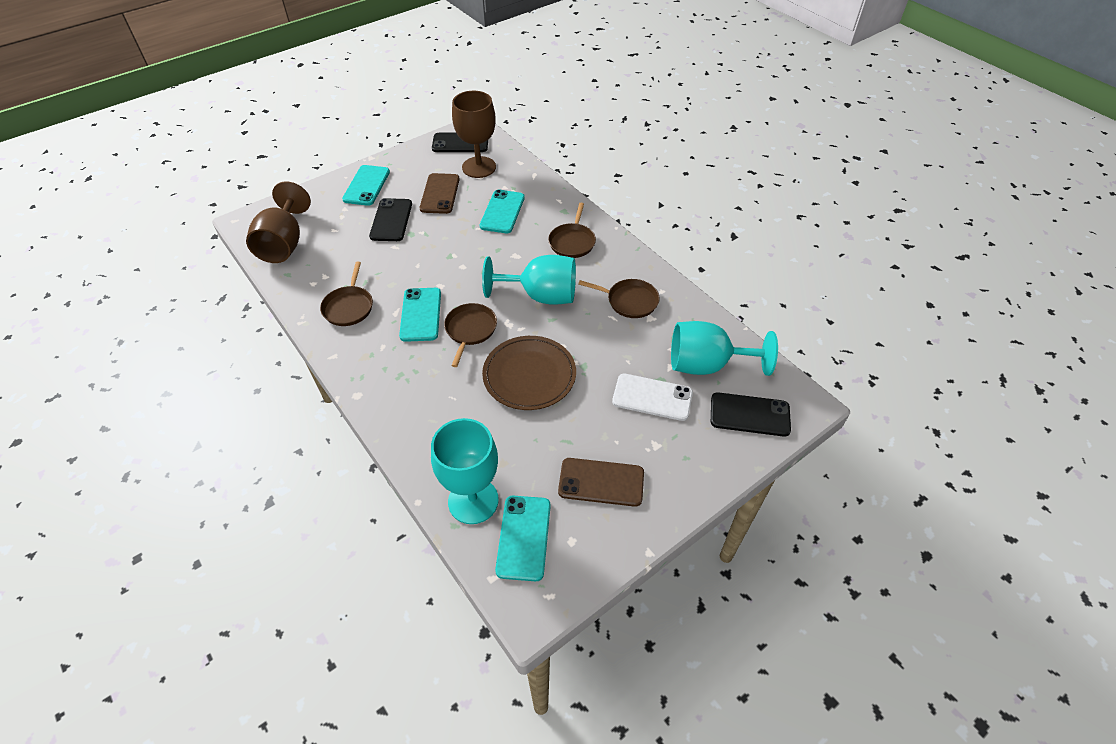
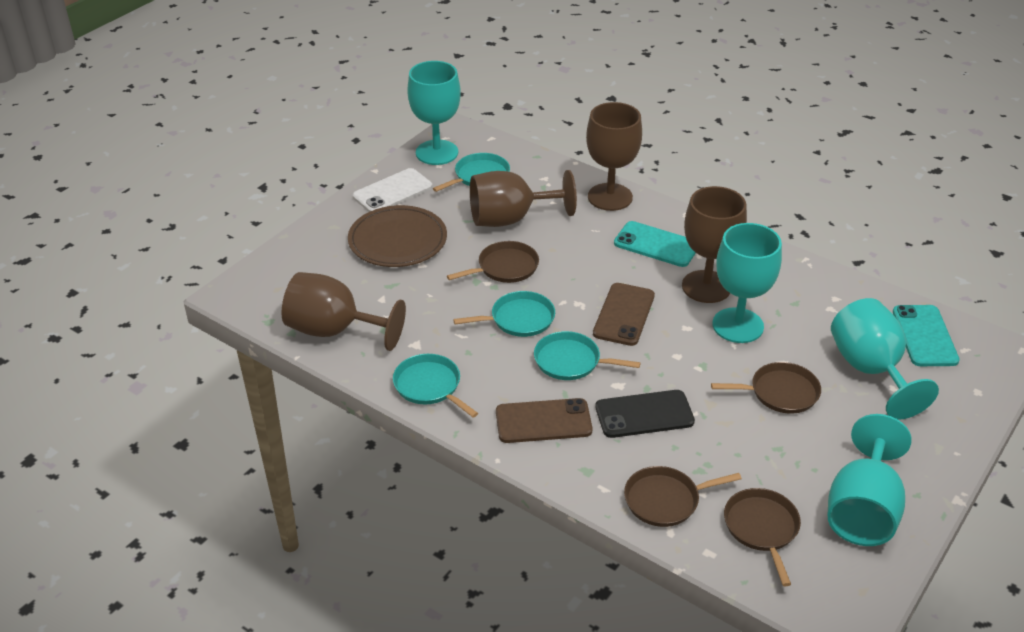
black phone: 3 -> 1
brown goblet: 2 -> 4
turquoise goblet: 3 -> 4
turquoise pan: 0 -> 4
turquoise phone: 4 -> 2

